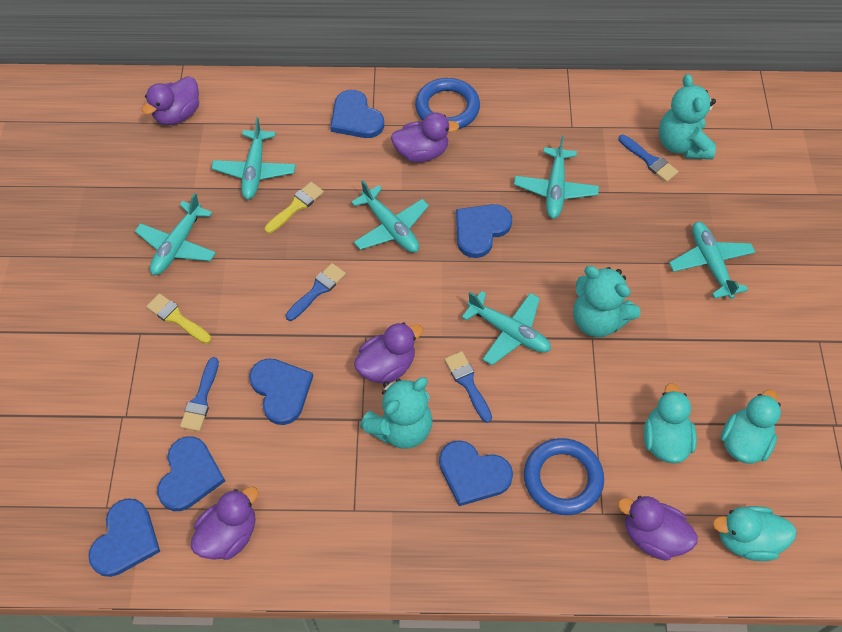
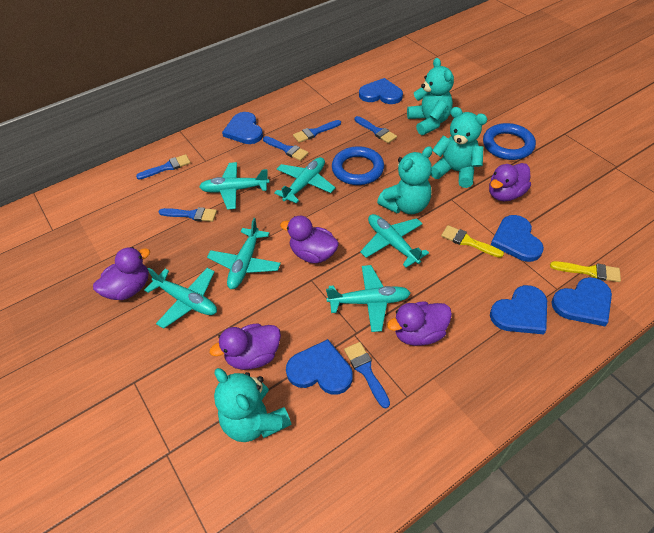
blue brush: 4 -> 6
turquoise duck: 3 -> 0
turquoise teddy bear: 3 -> 4

